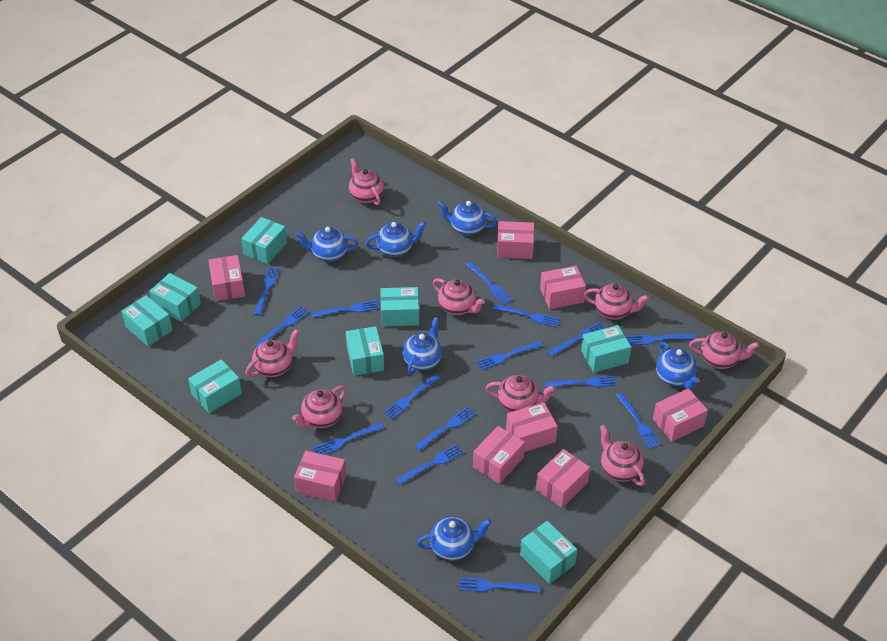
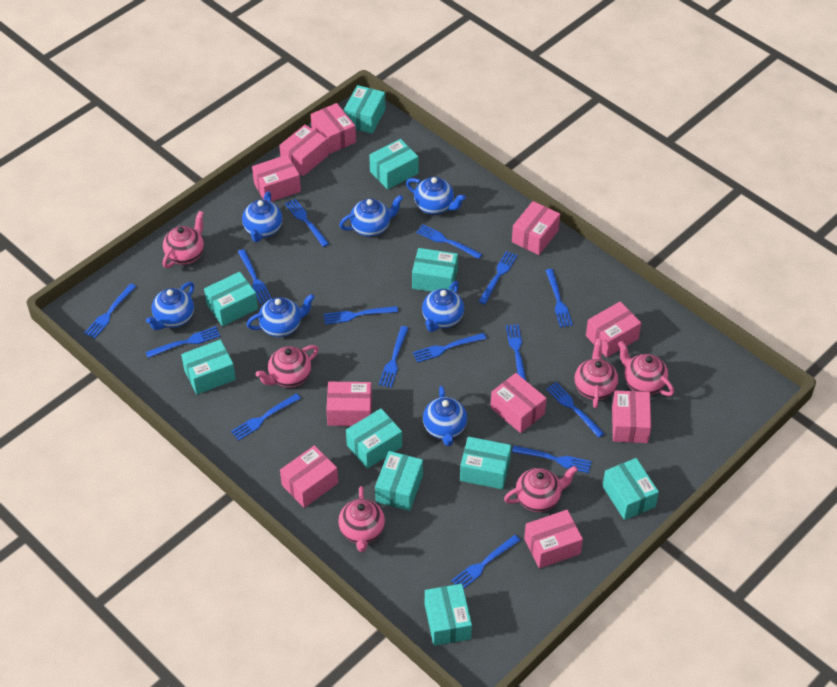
blue teapot: 6 -> 7
pink box: 8 -> 10
pink teapot: 8 -> 6
turquoise box: 8 -> 10

